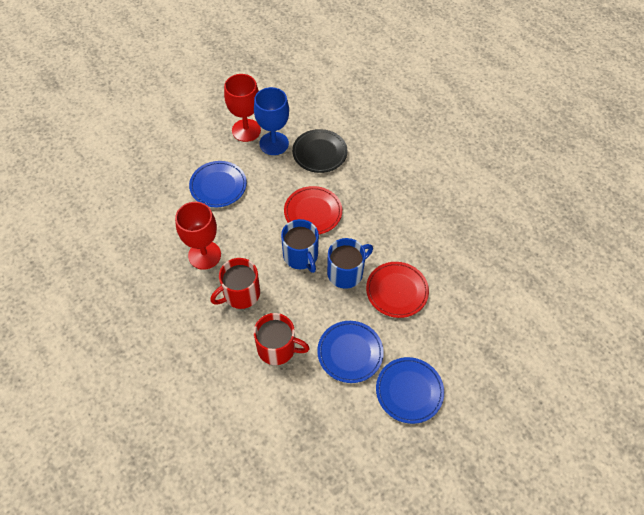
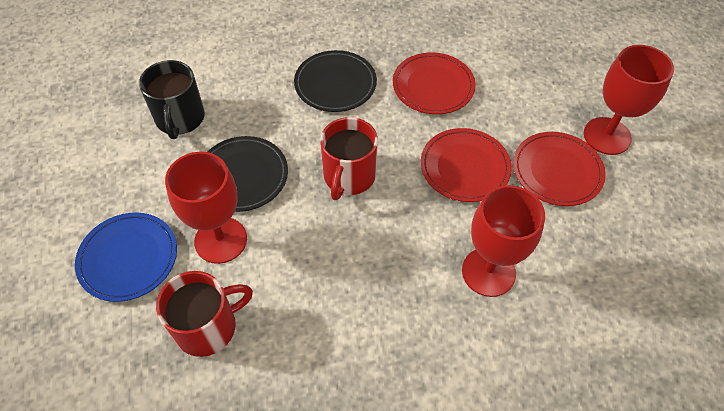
black mug: 0 -> 1
black plate: 1 -> 2
blue goblet: 1 -> 0
blue mug: 2 -> 0
blue plate: 3 -> 1
red goblet: 2 -> 3
red plate: 2 -> 3

